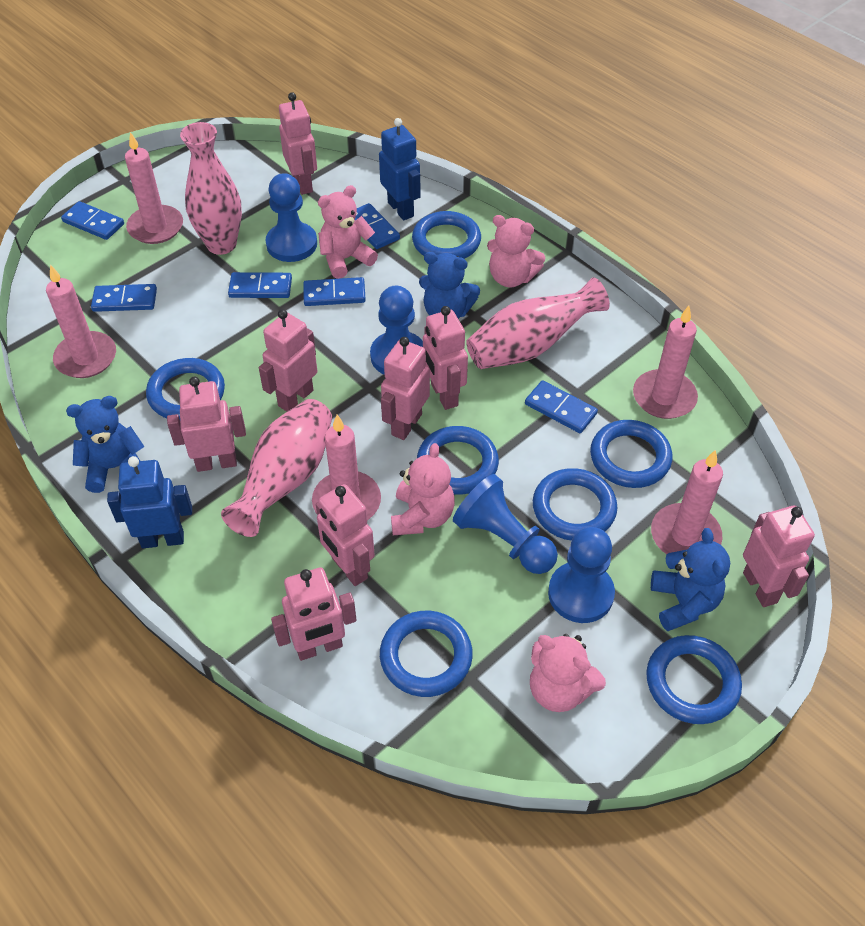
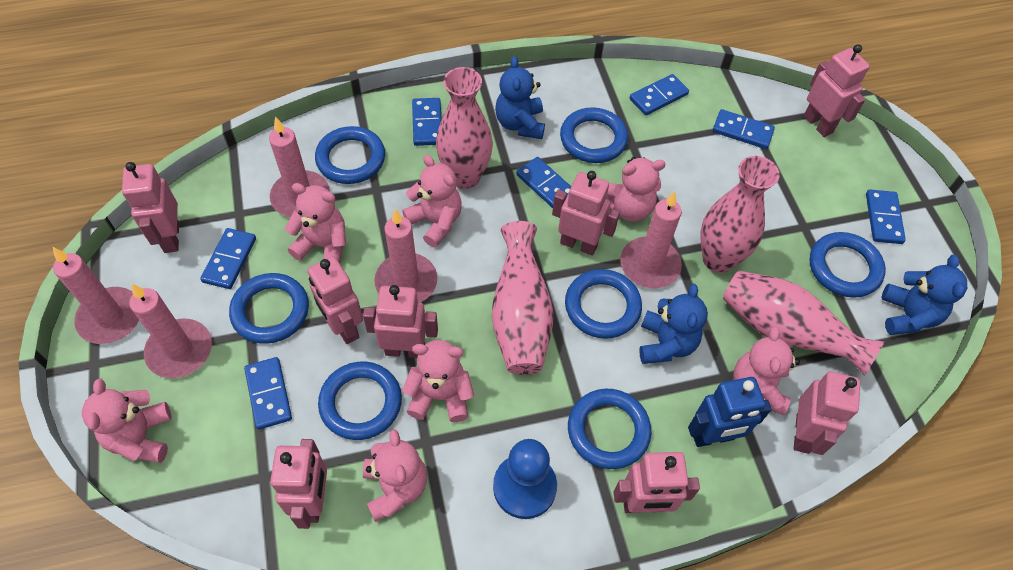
blue domino: 6 -> 7
blue pawn: 4 -> 1
blue robot: 2 -> 1
pink teddy bear: 4 -> 7
pink vase: 3 -> 4

